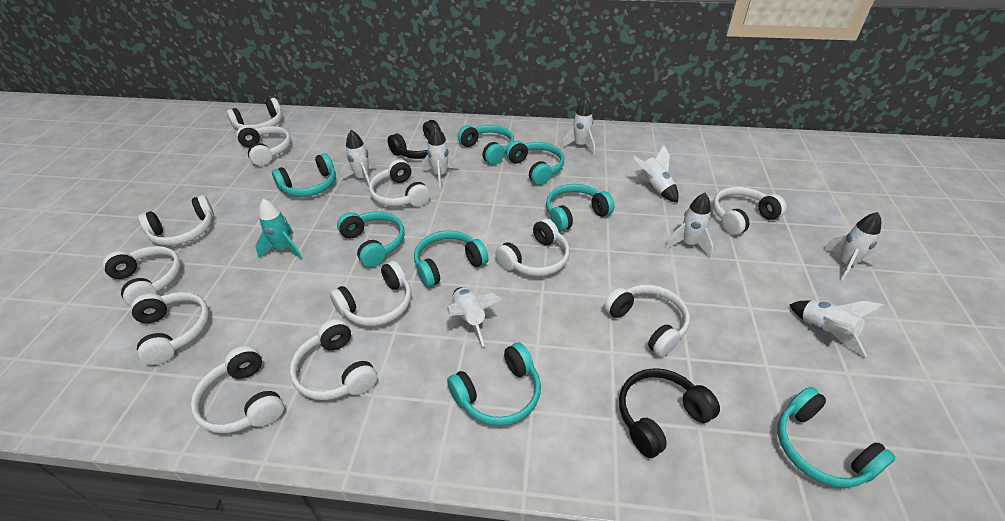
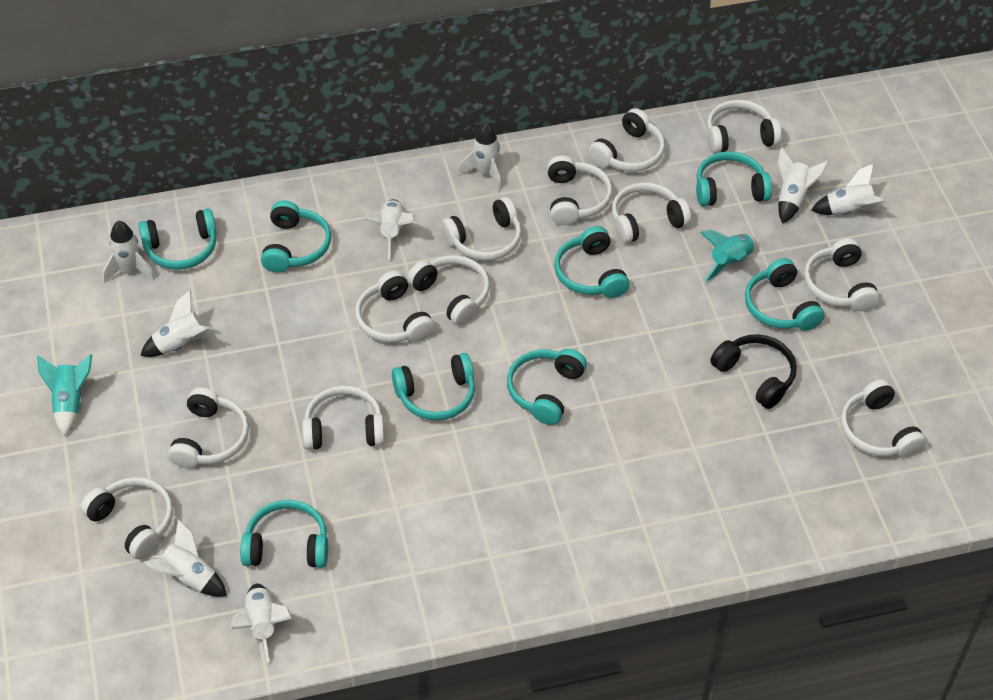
black headphones: 2 -> 1
turquoise rocket: 1 -> 2

